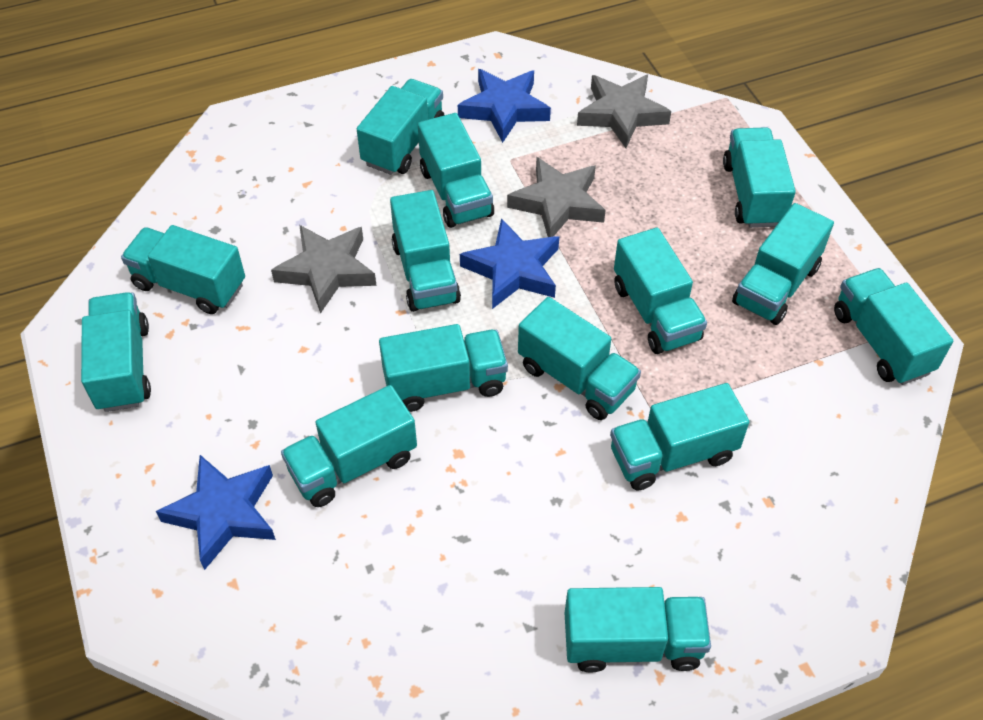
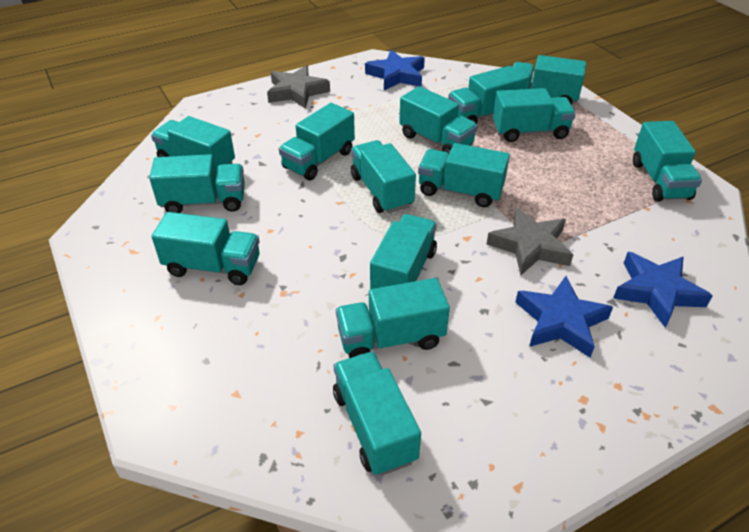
grey star: 3 -> 2

